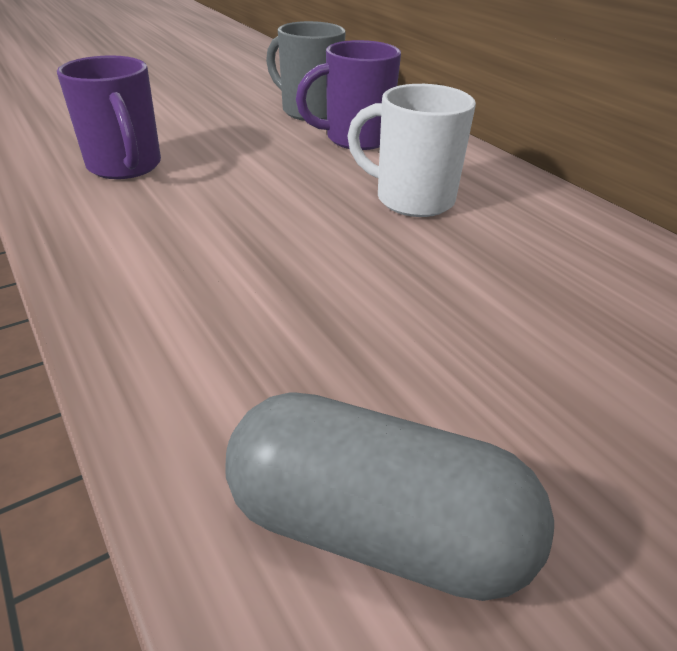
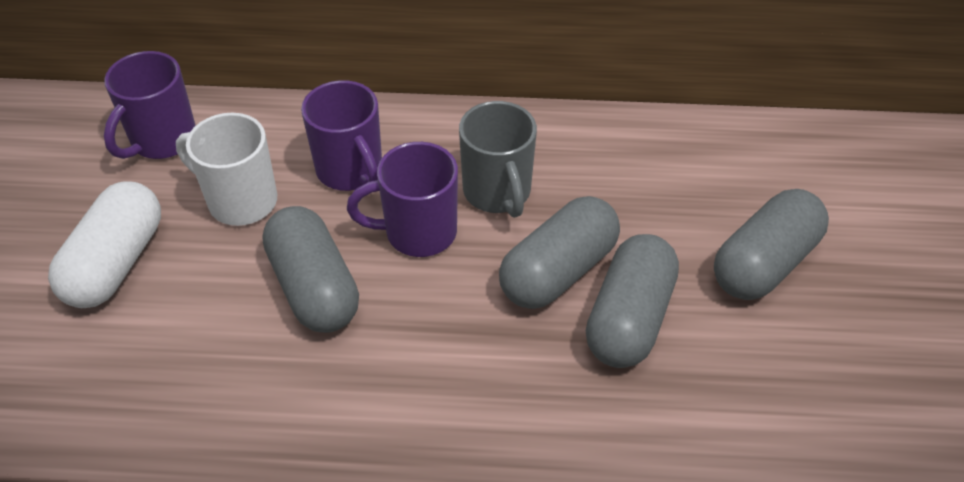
grey capsule: 1 -> 4
purple mug: 2 -> 3
white capsule: 0 -> 1

